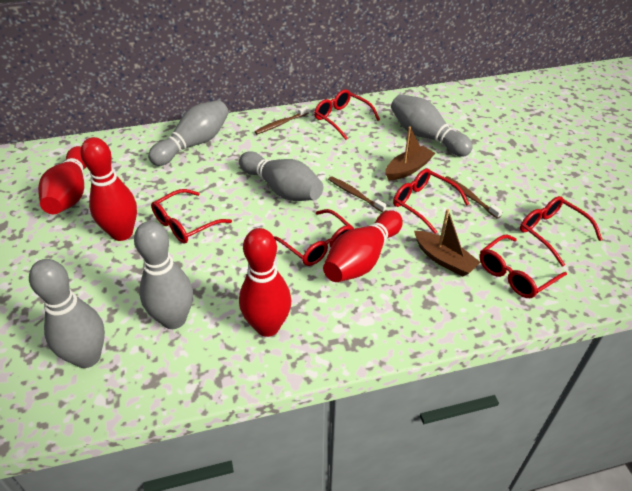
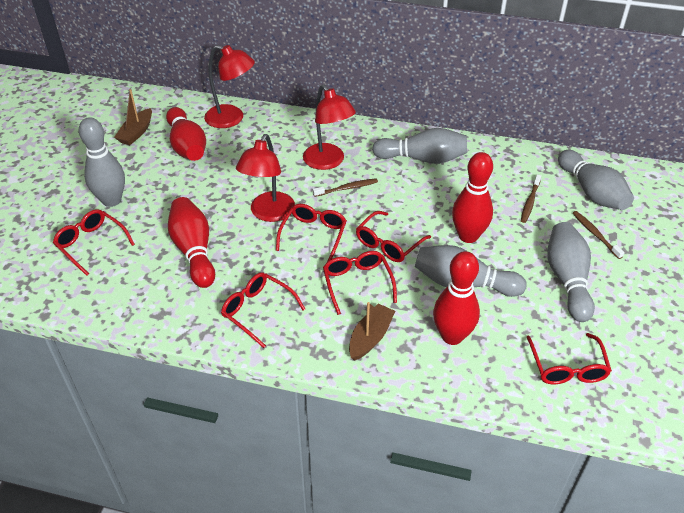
red lamp: 0 -> 3

